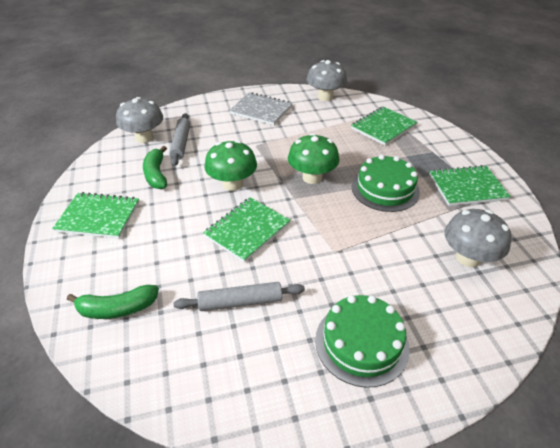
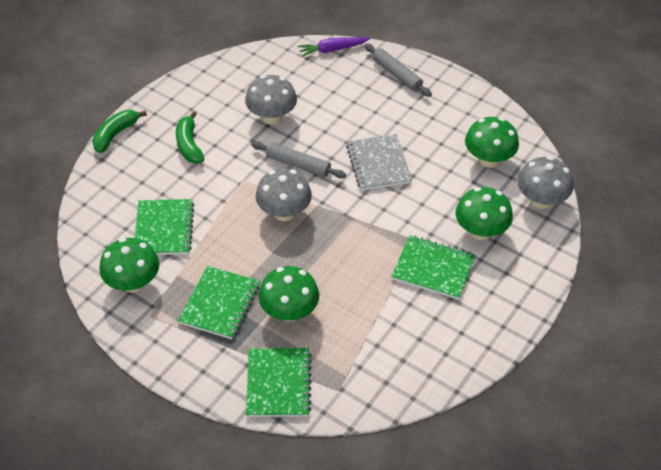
green cake: 2 -> 0
green mushroom: 2 -> 4
purple carrot: 0 -> 1

